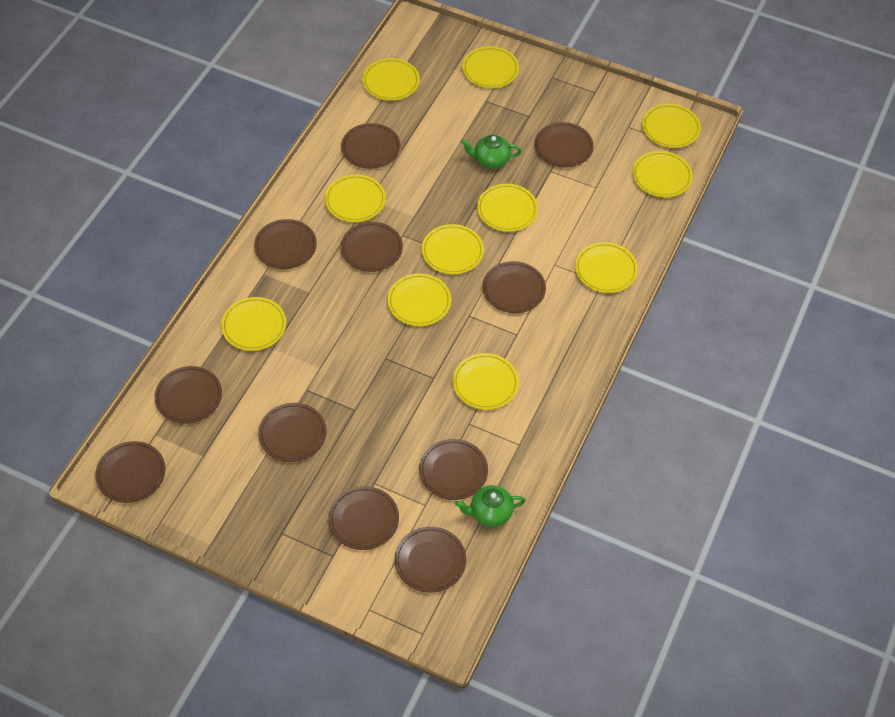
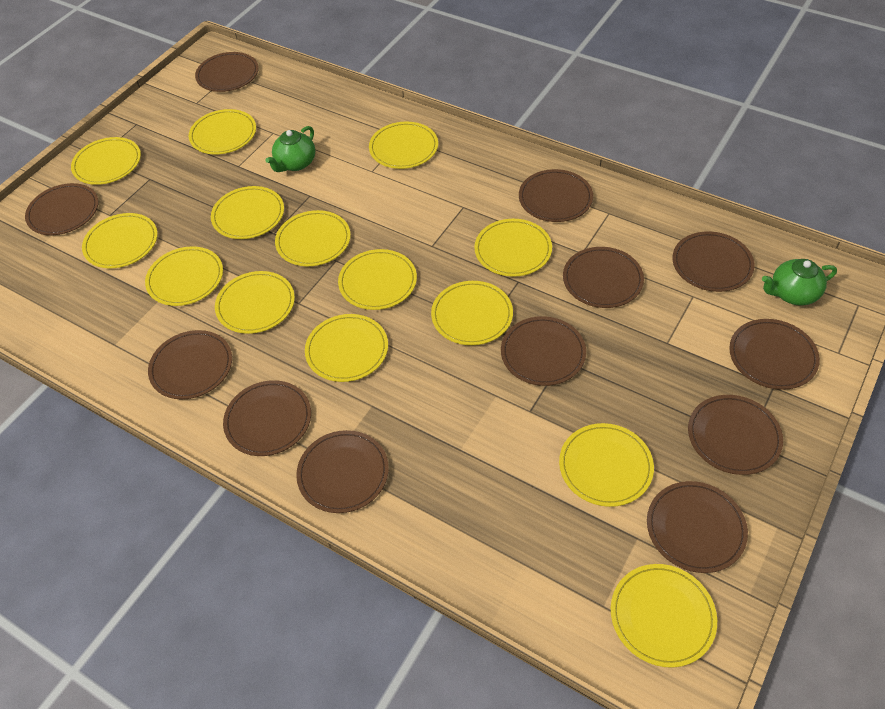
brown plate: 11 -> 12
yellow plate: 11 -> 14

